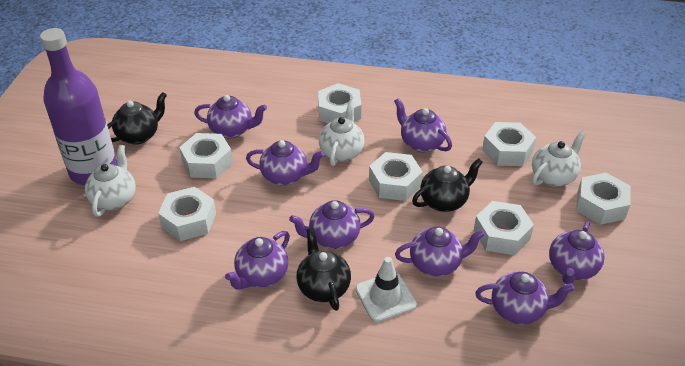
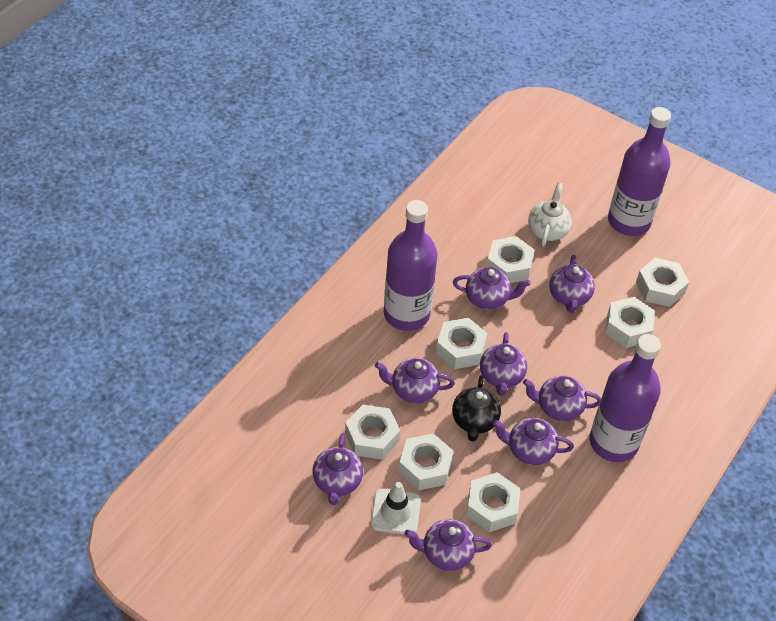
black teapot: 3 -> 1
purple bottle: 1 -> 3
white teapot: 3 -> 1

